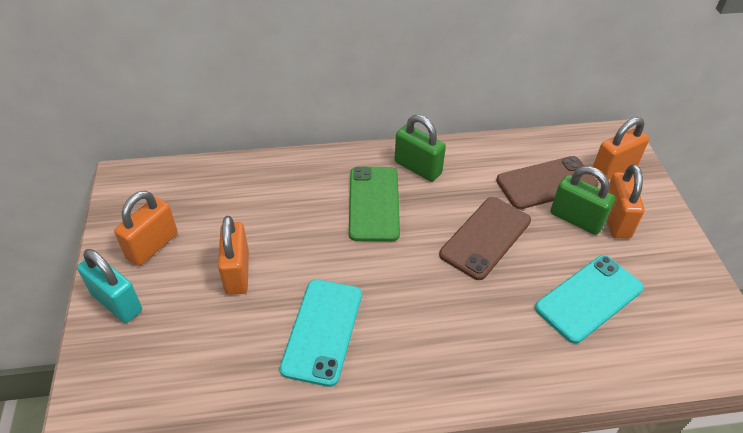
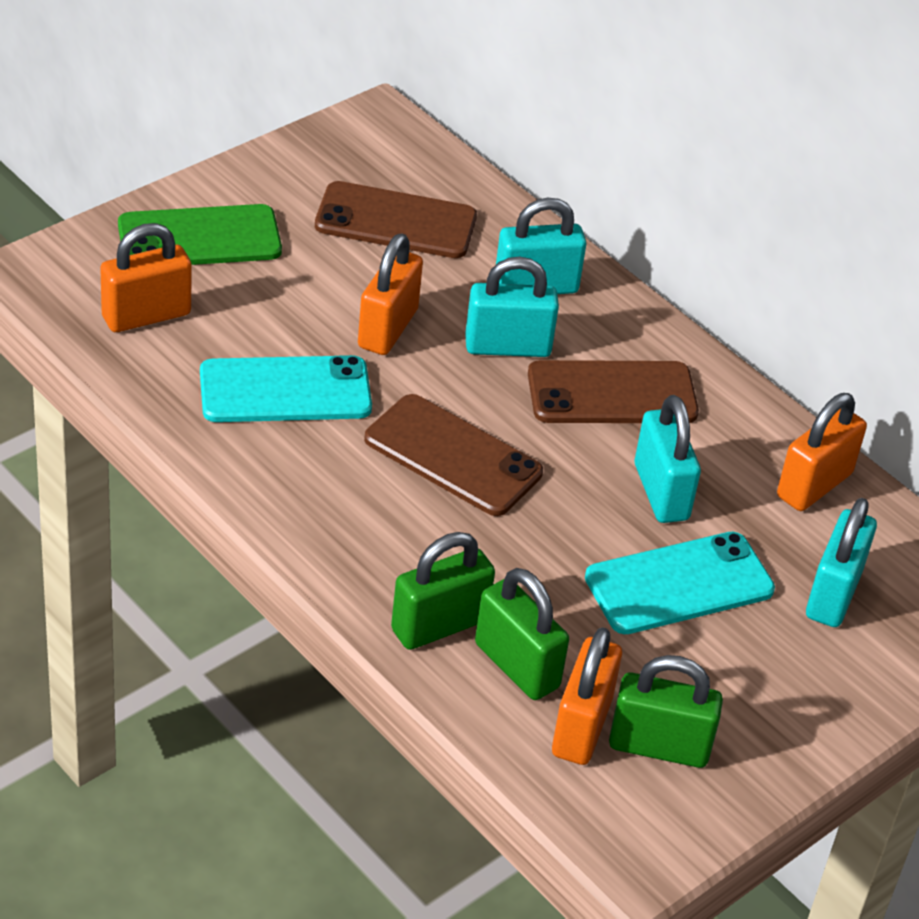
brown phone: 2 -> 3
green padlock: 2 -> 3
turquoise padlock: 1 -> 4

